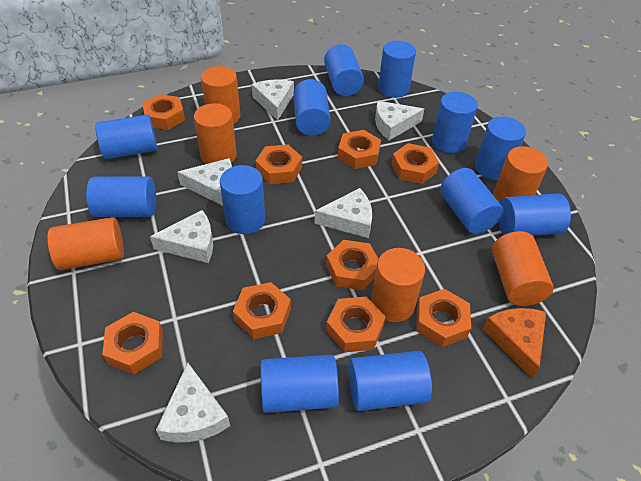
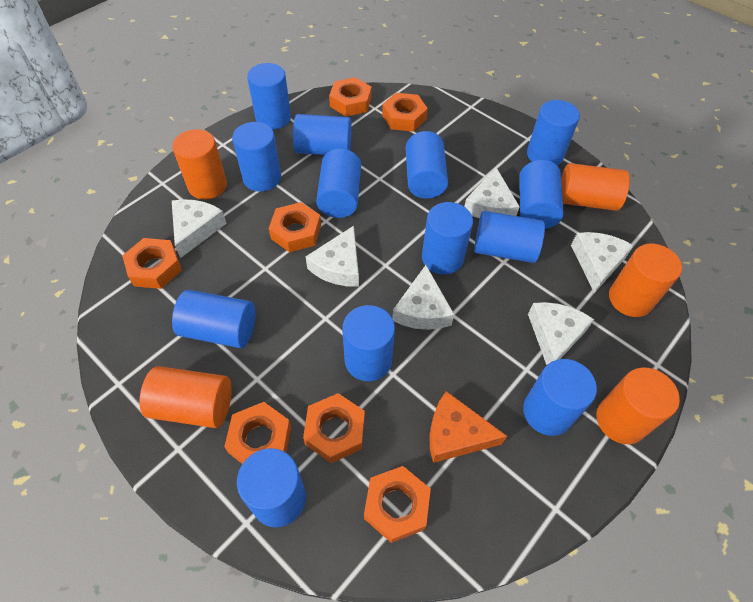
blue cylinder: 12 -> 13
orange cylinder: 6 -> 5
orange nut: 9 -> 7

